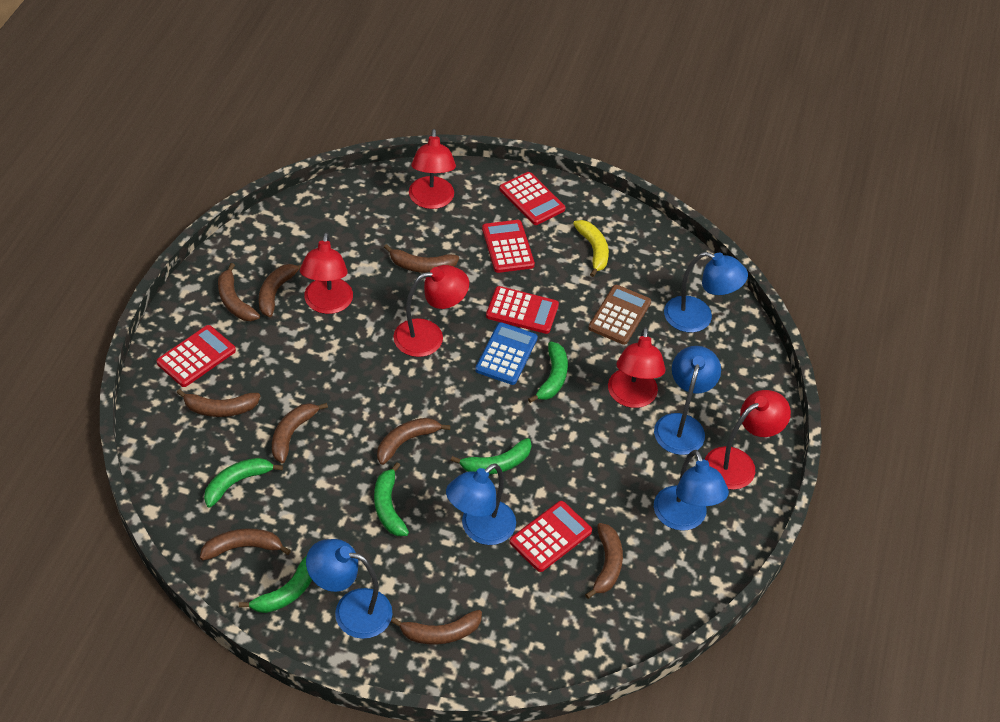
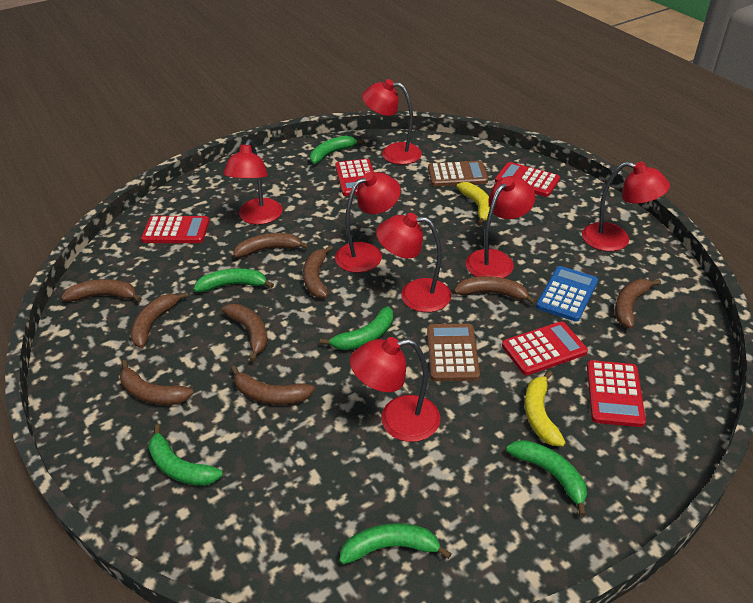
blue lamp: 5 -> 0
brown calculator: 1 -> 2
green banana: 5 -> 6
red lamp: 5 -> 7
yellow banana: 1 -> 2

